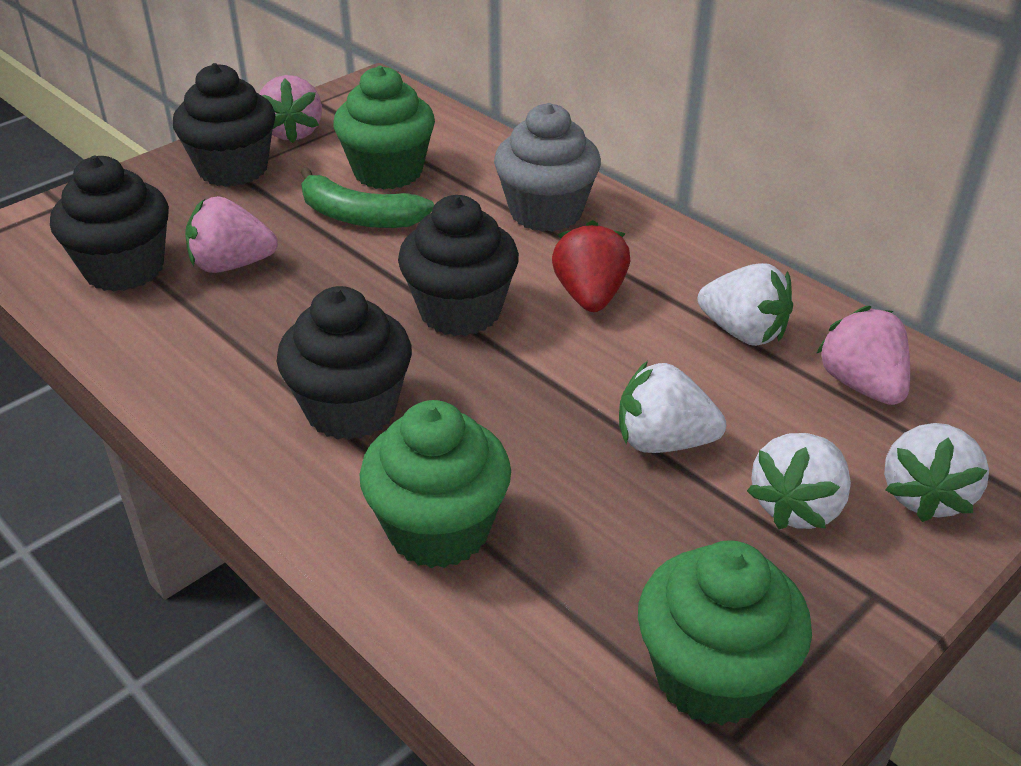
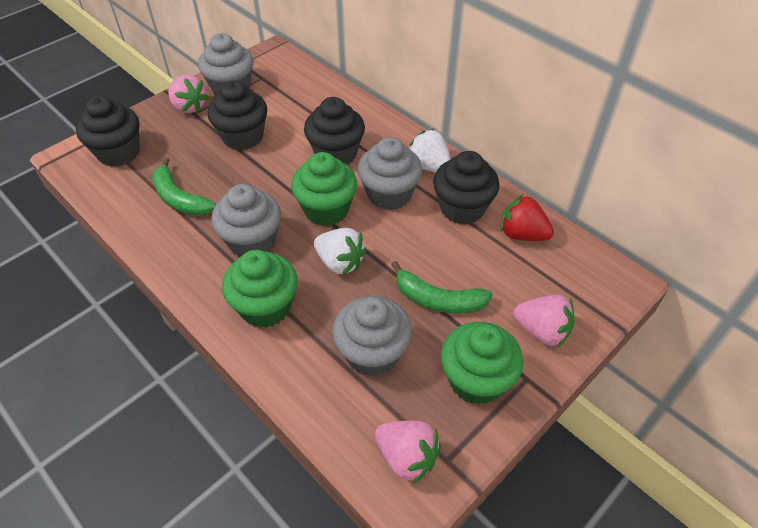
green banana: 1 -> 2
grey cupcake: 1 -> 4
white strawberry: 4 -> 2

